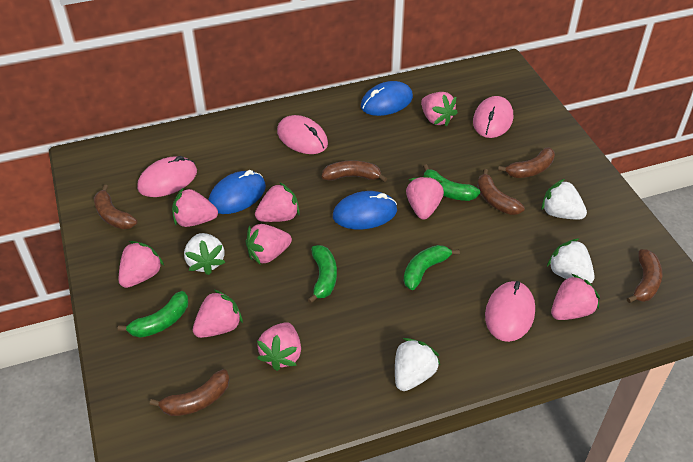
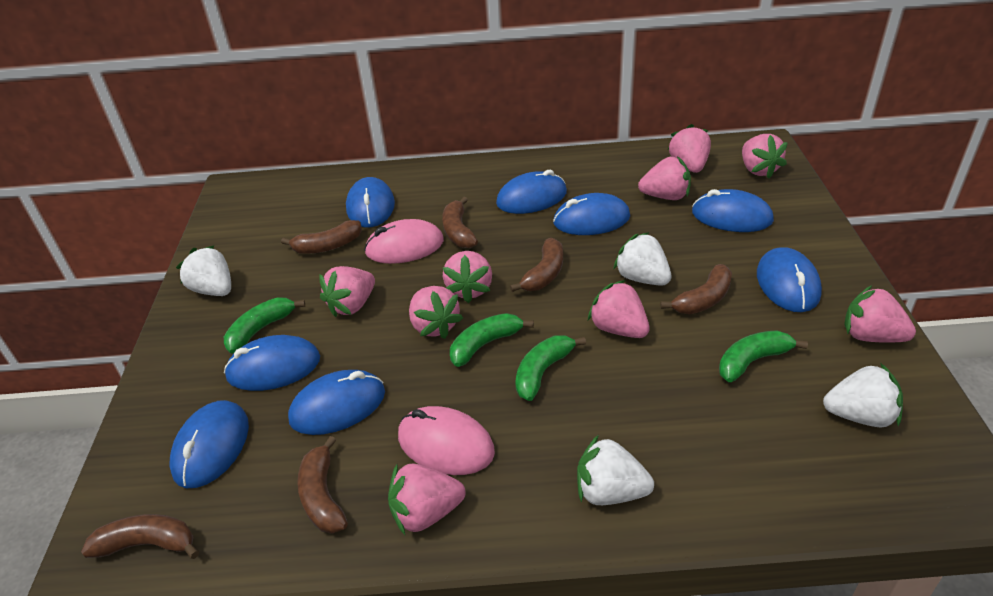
blue mouse: 3 -> 8
pink mouse: 4 -> 2

